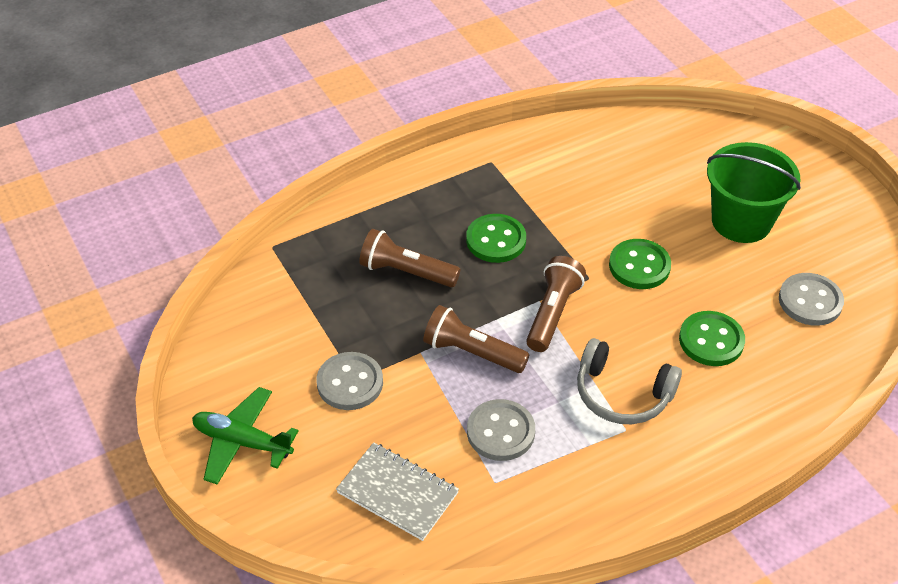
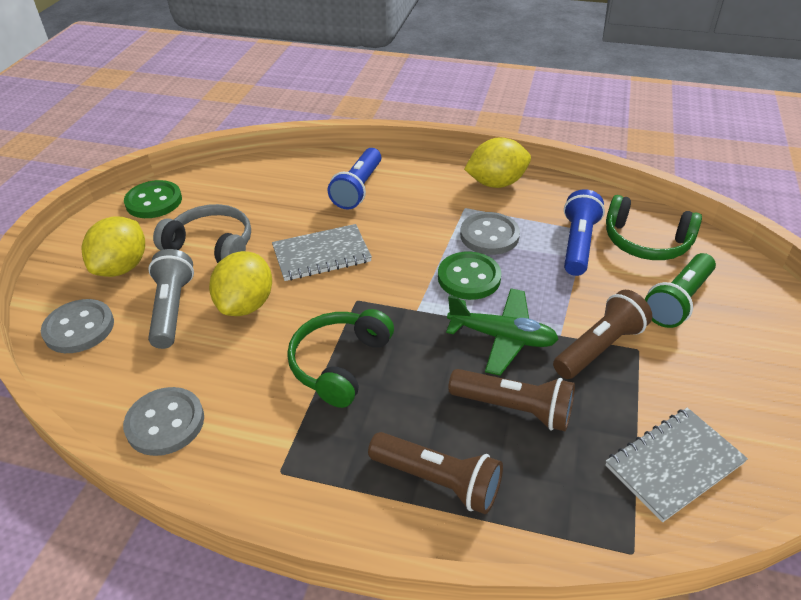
blue flashlight: 0 -> 2
green bucket: 1 -> 0
green button: 3 -> 2
green flashlight: 0 -> 1
green headphones: 0 -> 2
grey flashlight: 0 -> 1
grey notebook: 1 -> 2
yellow lemon: 0 -> 3

